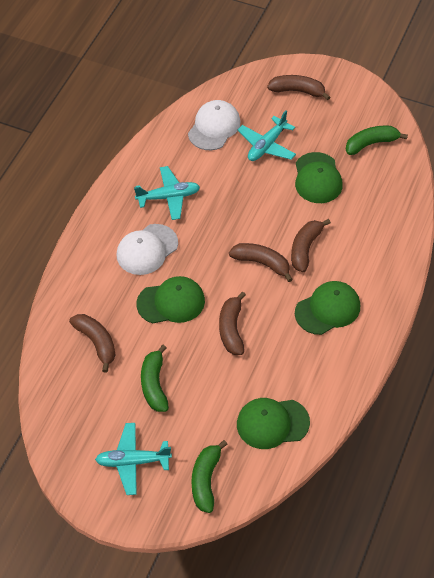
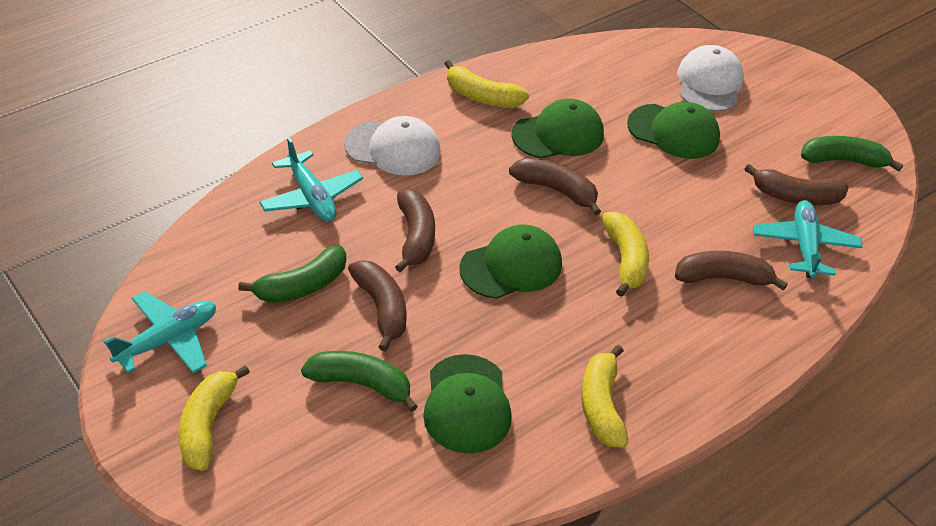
yellow banana: 0 -> 4

